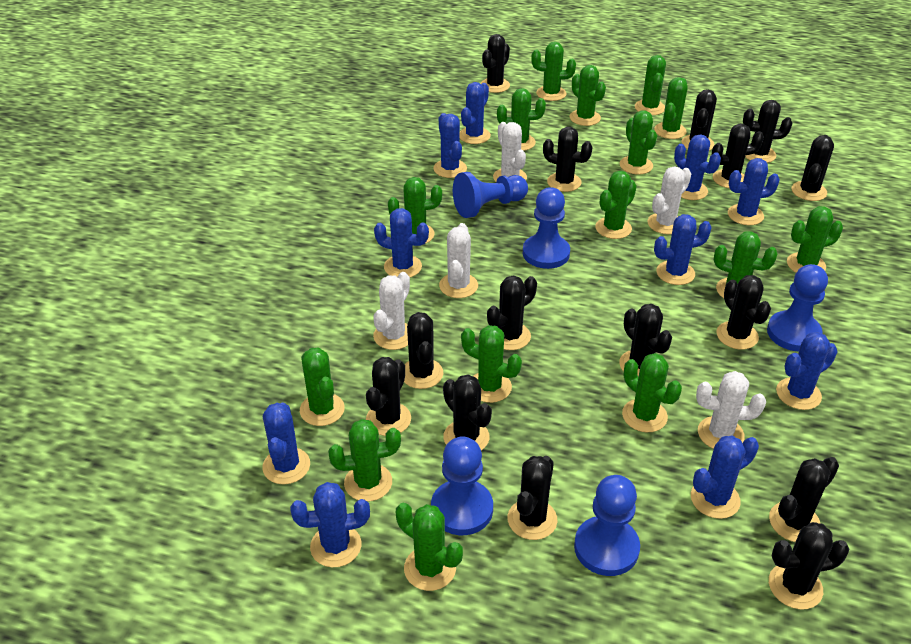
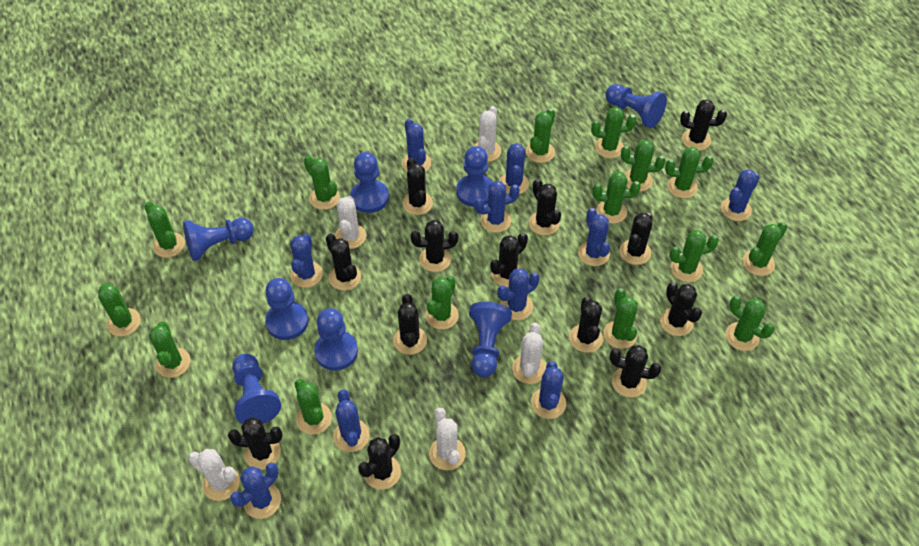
black cactus: 15 -> 13
blue pawn: 5 -> 8

